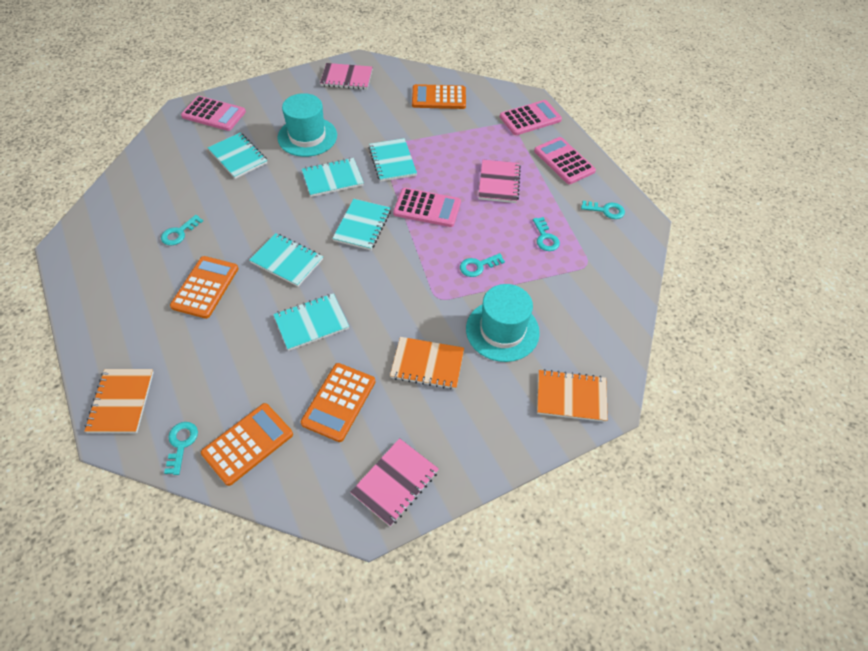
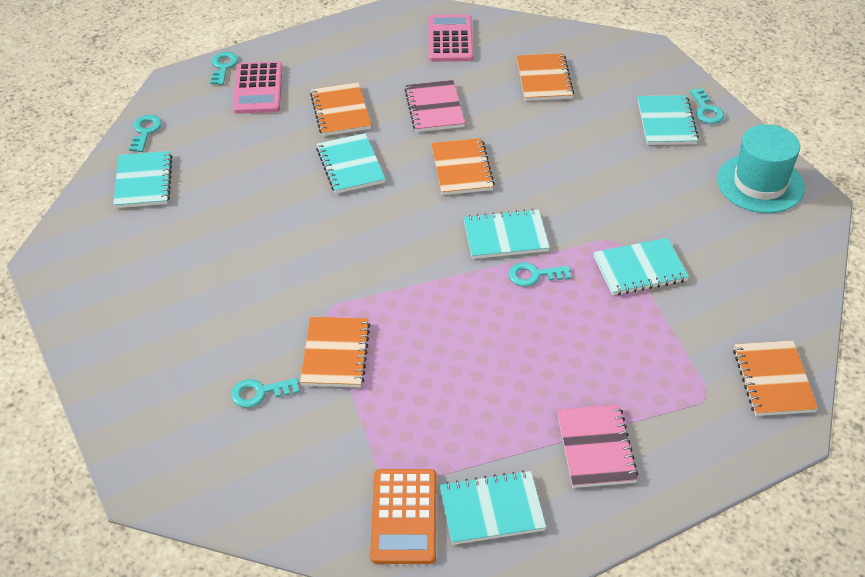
orange calculator: 4 -> 1
orange notebook: 3 -> 5
pink calculator: 4 -> 2
pink notebook: 3 -> 2
turquoise hat: 2 -> 1

